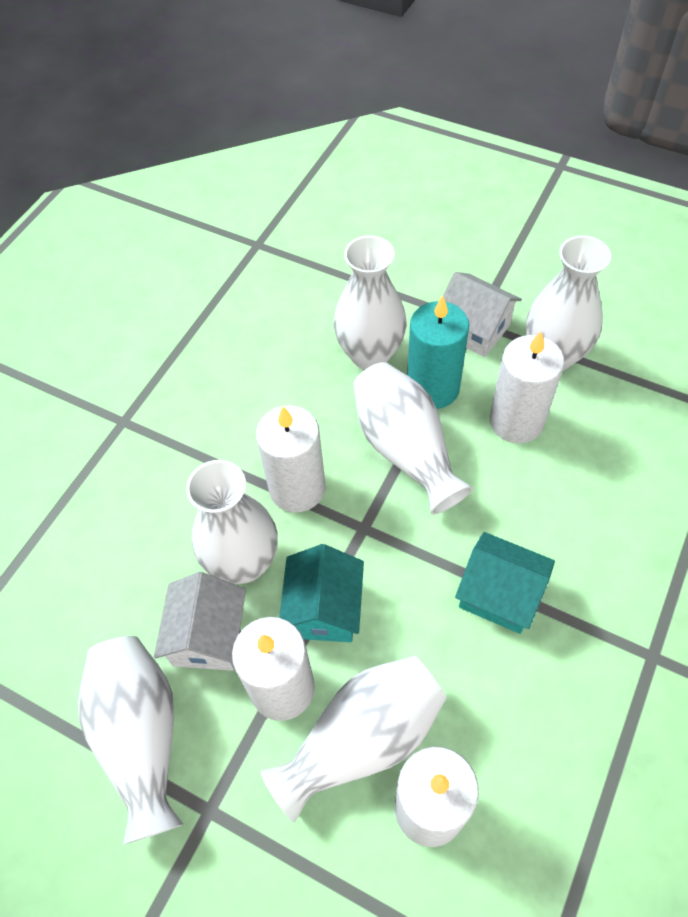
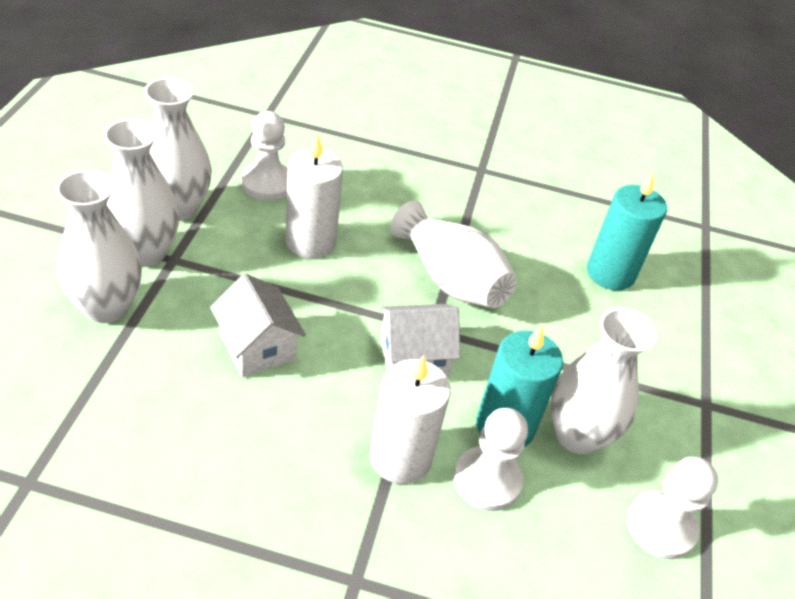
turquoise candle: 1 -> 2
turquoise house: 2 -> 0
white candle: 4 -> 2
white pawn: 0 -> 3
white vase: 6 -> 5

